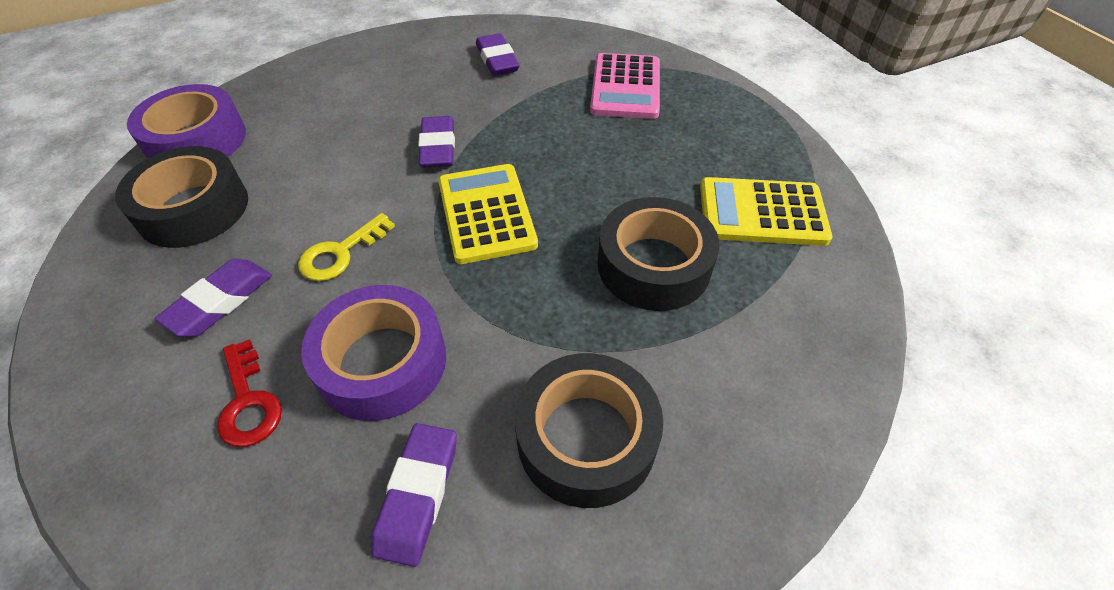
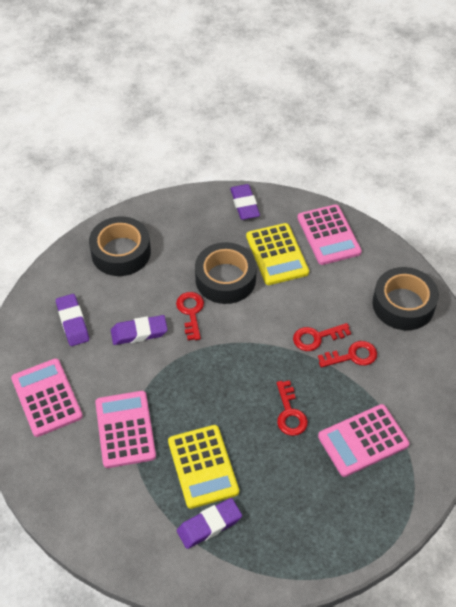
pink calculator: 1 -> 4
purple tape: 2 -> 0
red key: 1 -> 4
yellow key: 1 -> 0

